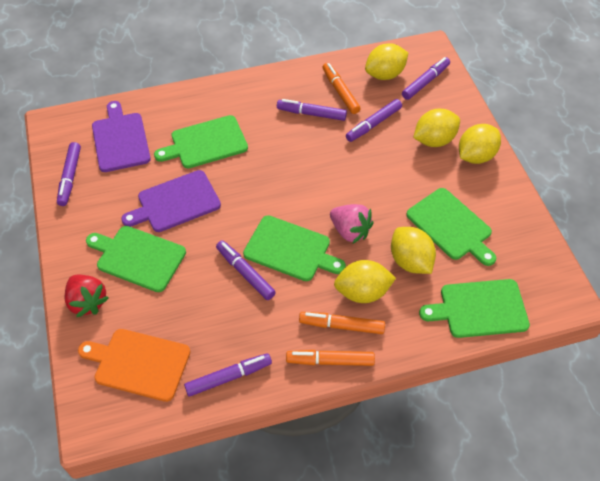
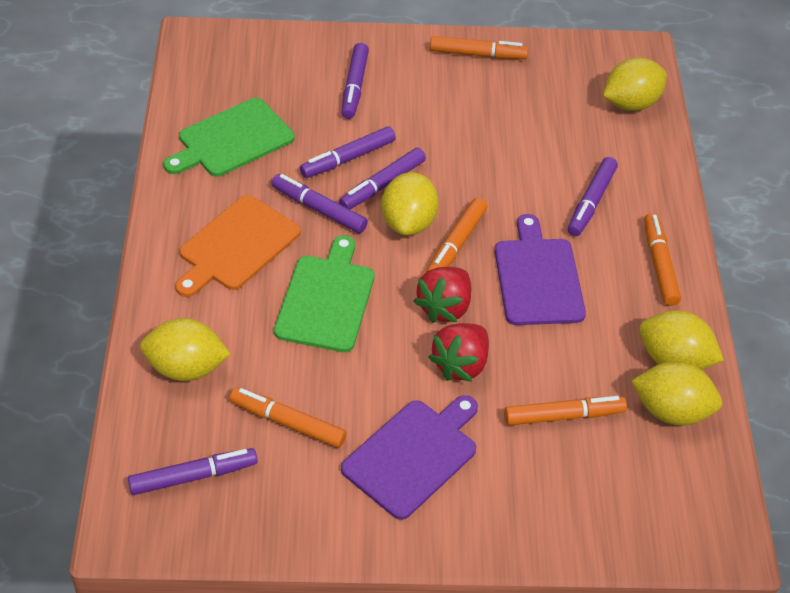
green cutting board: 5 -> 2
orange marker: 3 -> 5
pink strawberry: 1 -> 0
red strawberry: 1 -> 2

